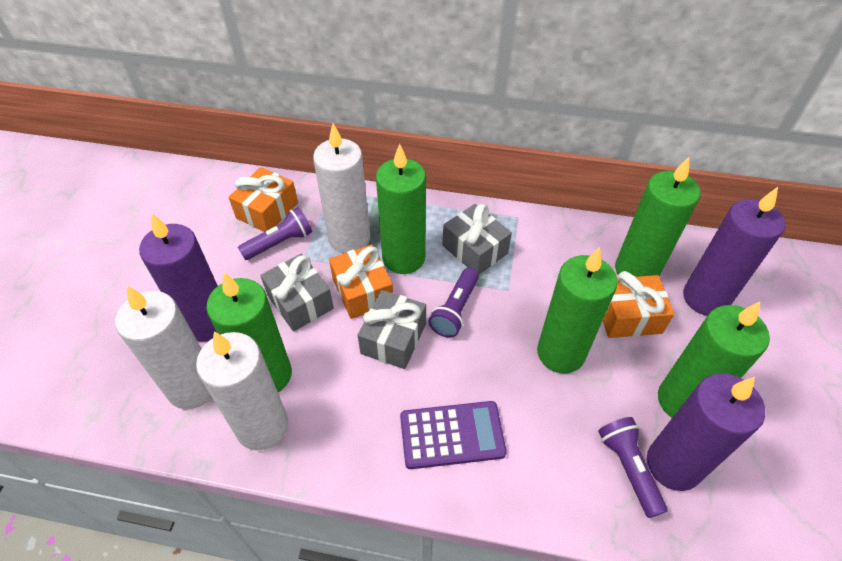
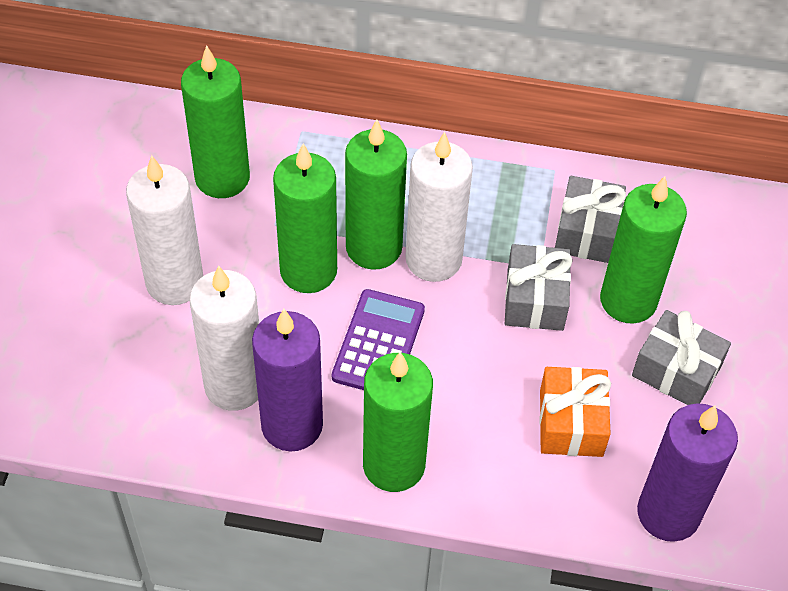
orange gift: 3 -> 1
purple candle: 3 -> 2
purple flashlight: 3 -> 0

